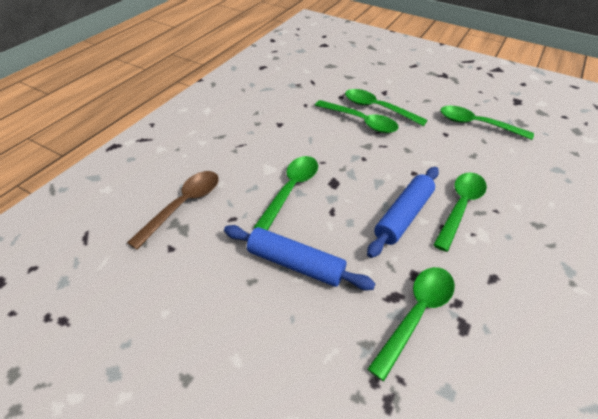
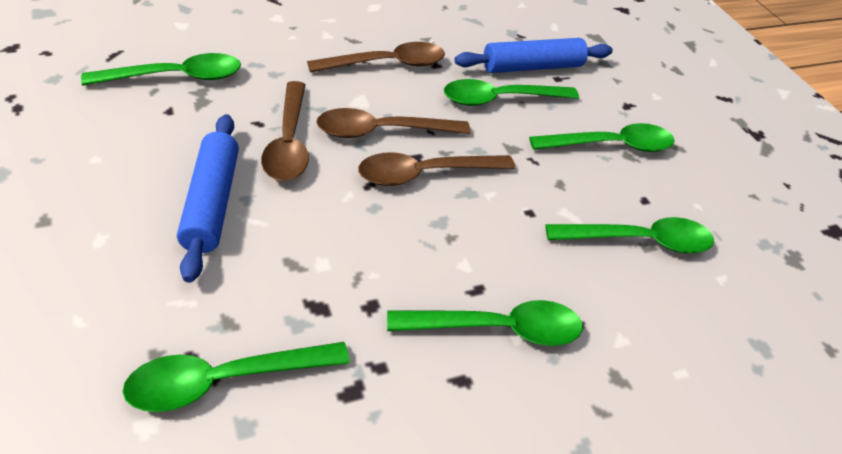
brown spoon: 1 -> 4

